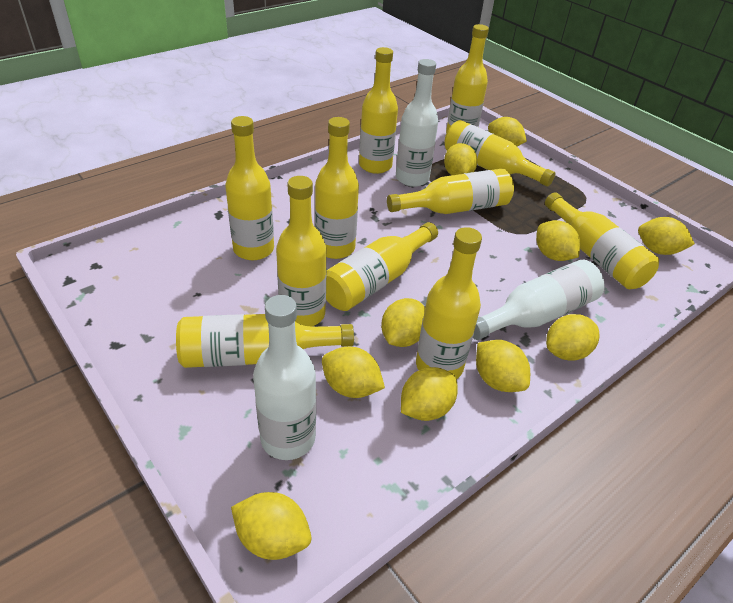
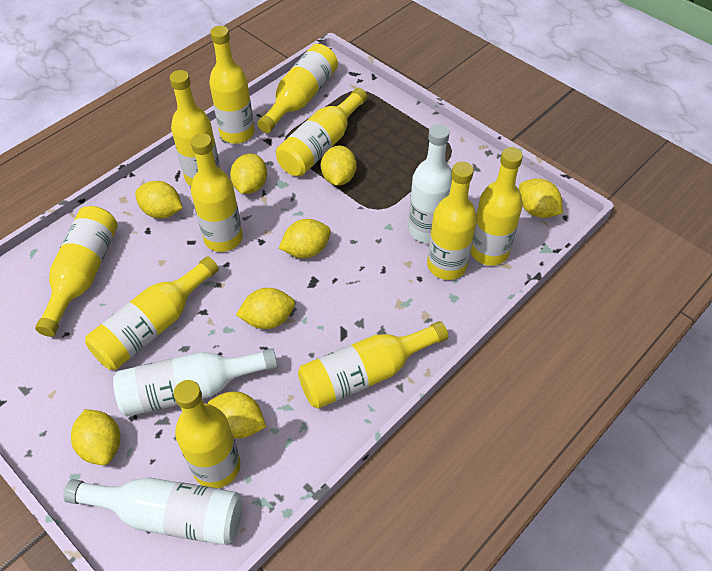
yellow lemon: 10 -> 8

